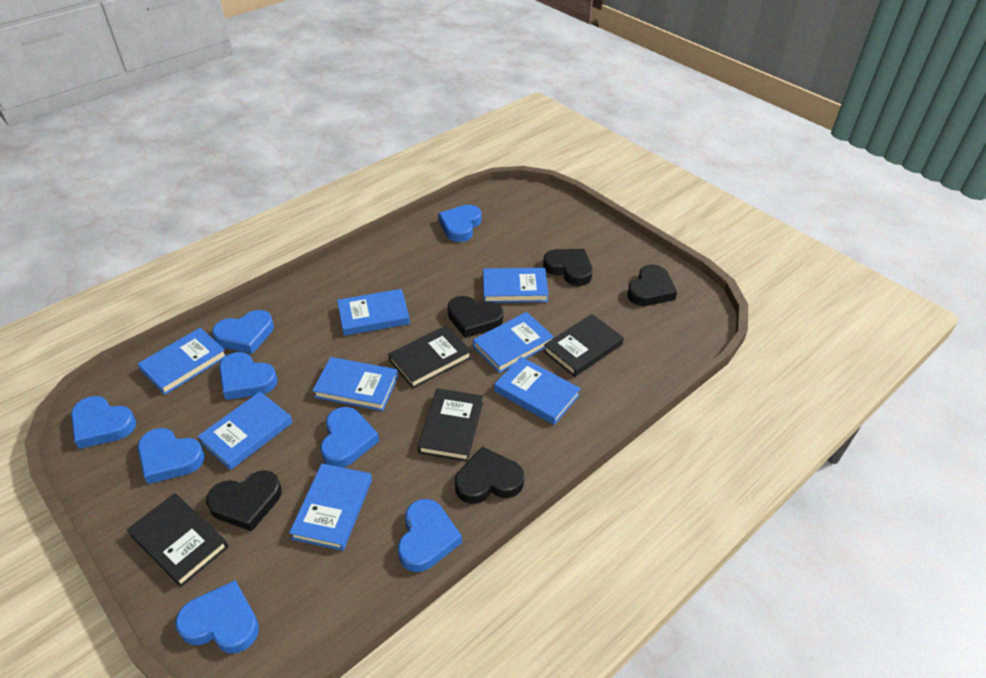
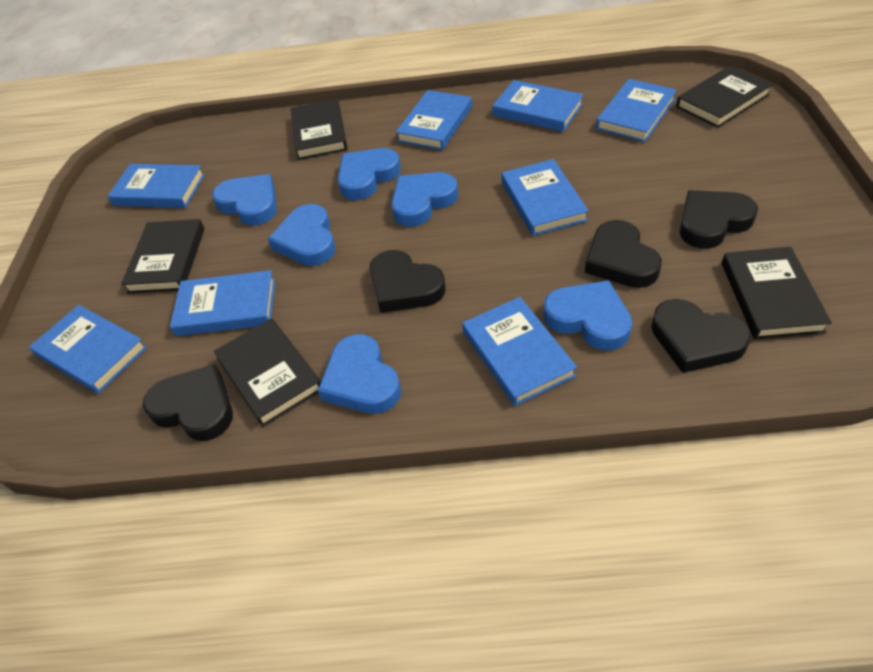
black book: 4 -> 5
blue heart: 8 -> 6

